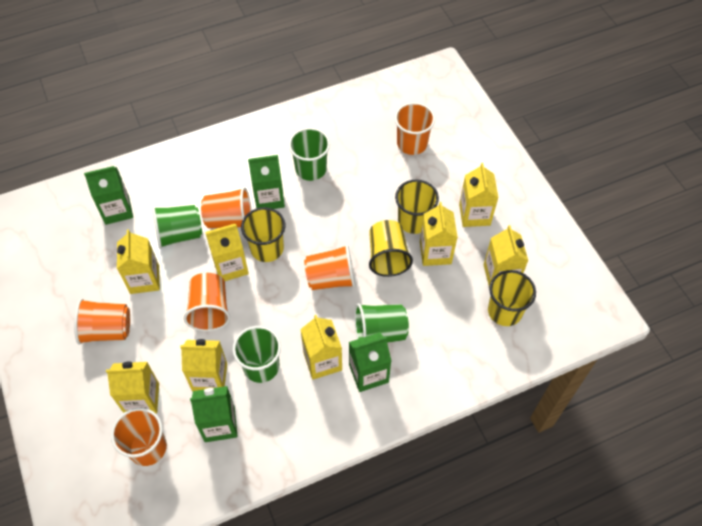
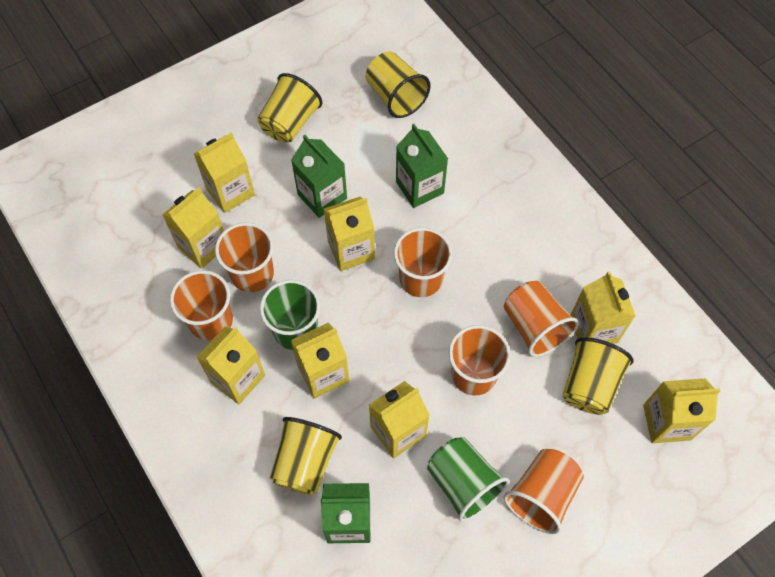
green carton: 4 -> 3
green cup: 4 -> 2

